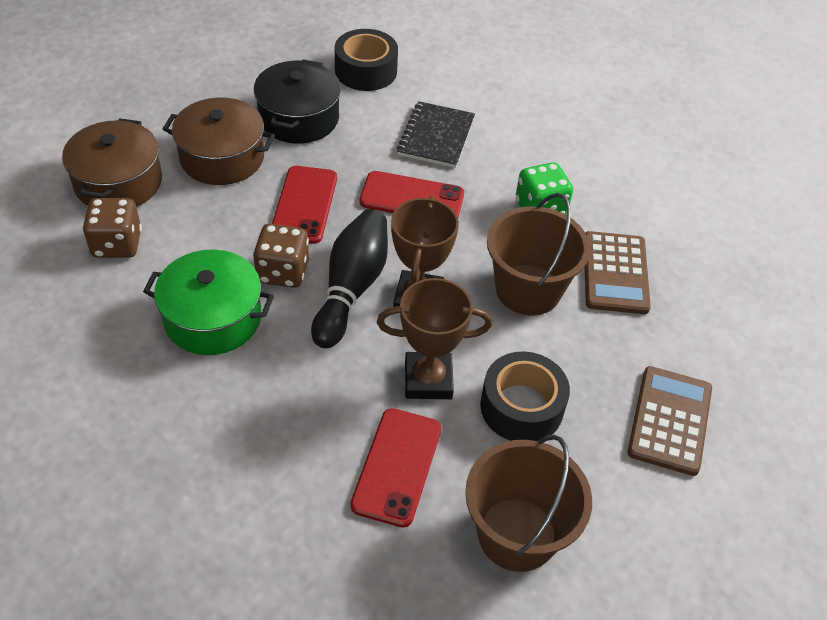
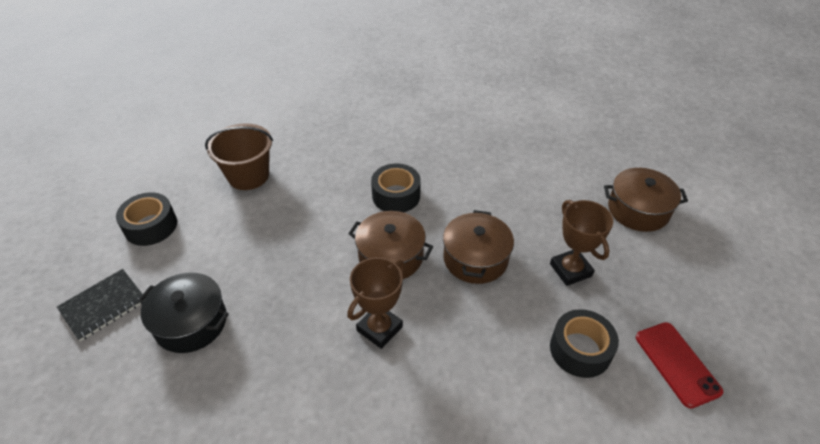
black bowling pin: 1 -> 0
black tape: 2 -> 3
brown bucket: 2 -> 1
brown calculator: 2 -> 0
brown dice: 2 -> 0
brown pot: 2 -> 3
green dice: 1 -> 0
green pot: 1 -> 0
red phone: 3 -> 1

